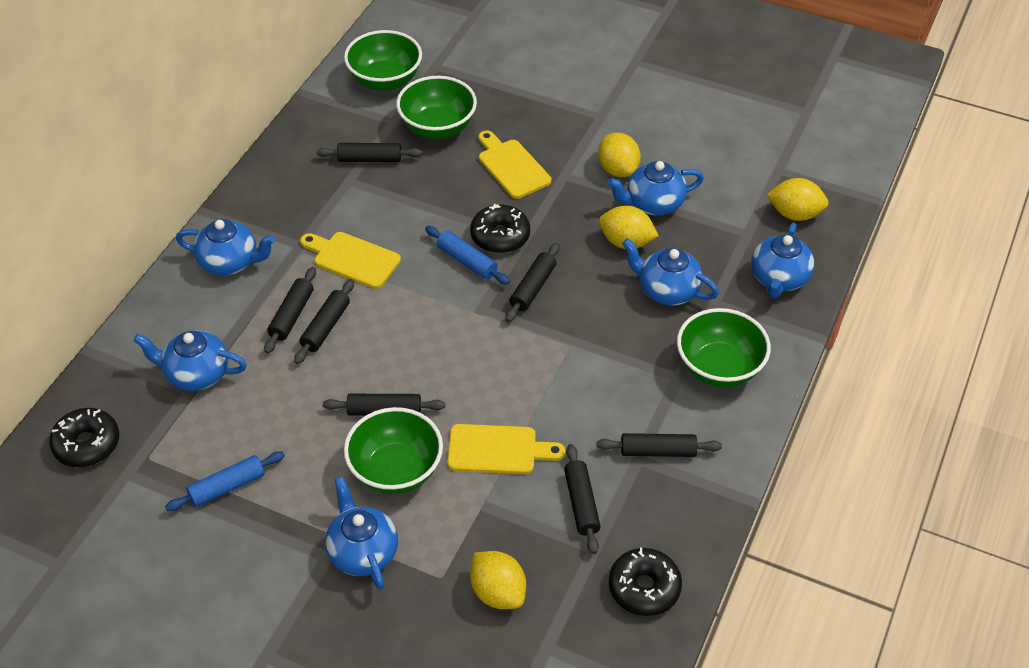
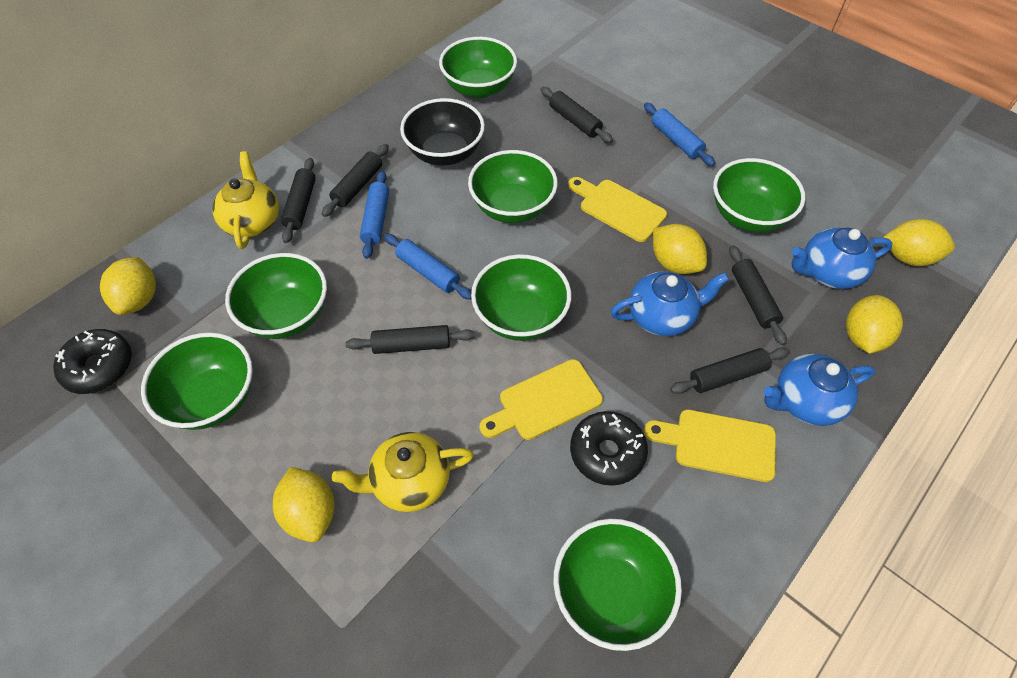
black bowl: 0 -> 1
black donut: 3 -> 2
black rolling pin: 7 -> 6
blue rolling pin: 2 -> 3
blue teapot: 6 -> 3
green bowl: 4 -> 7
yellow lemon: 4 -> 5
yellow teapot: 0 -> 2

